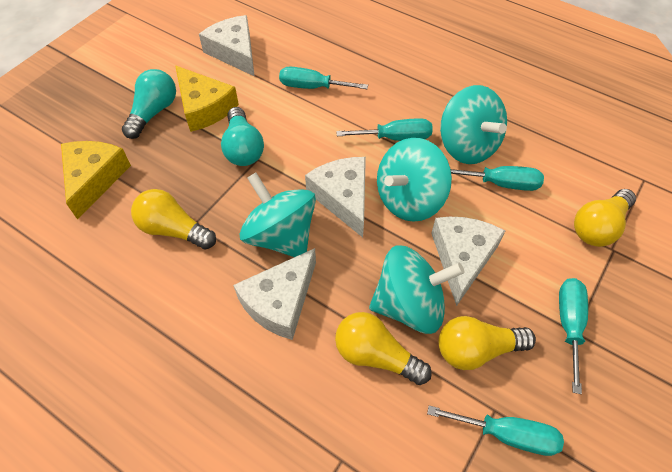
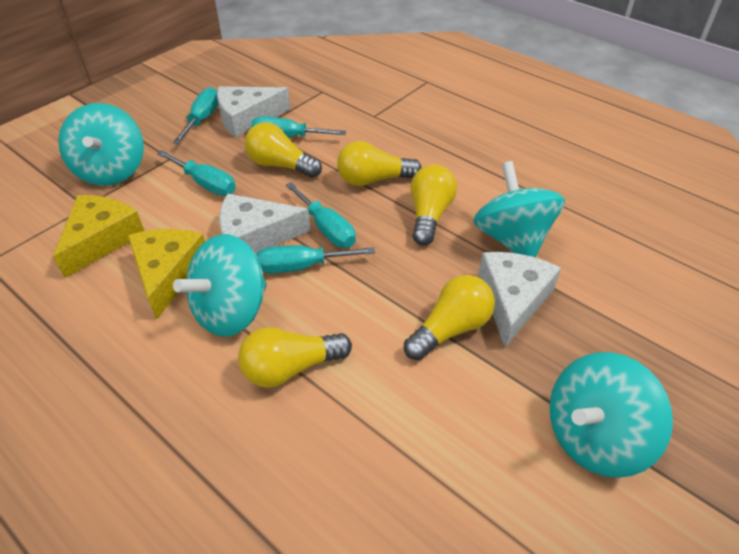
turquoise light bulb: 2 -> 0
white cheese: 4 -> 3
yellow light bulb: 4 -> 5

